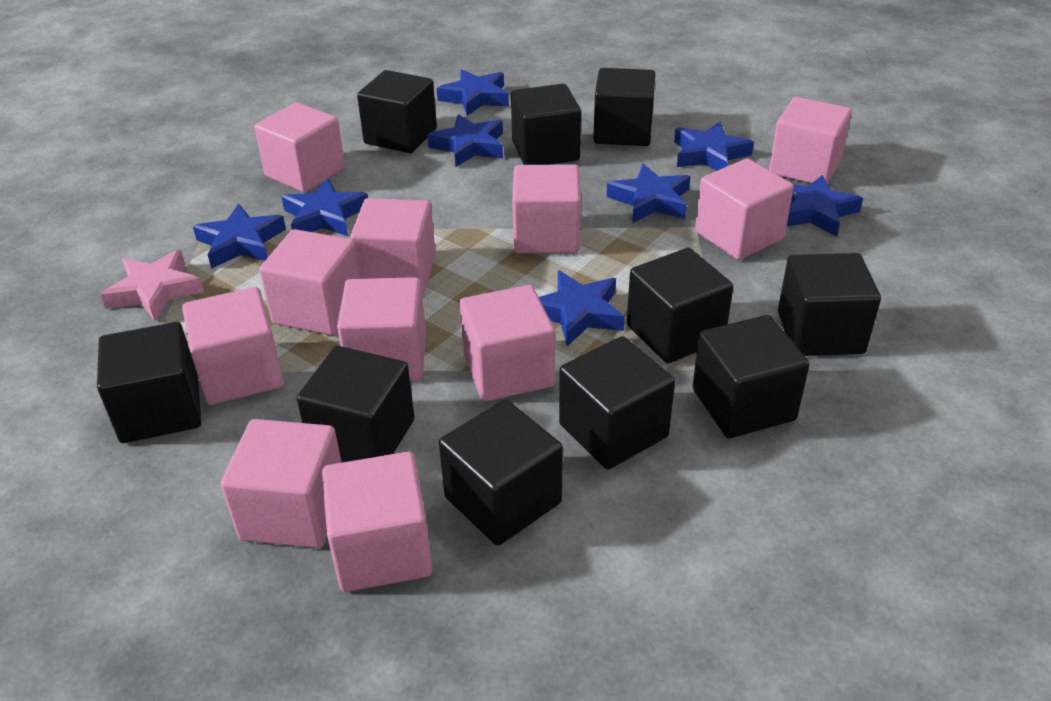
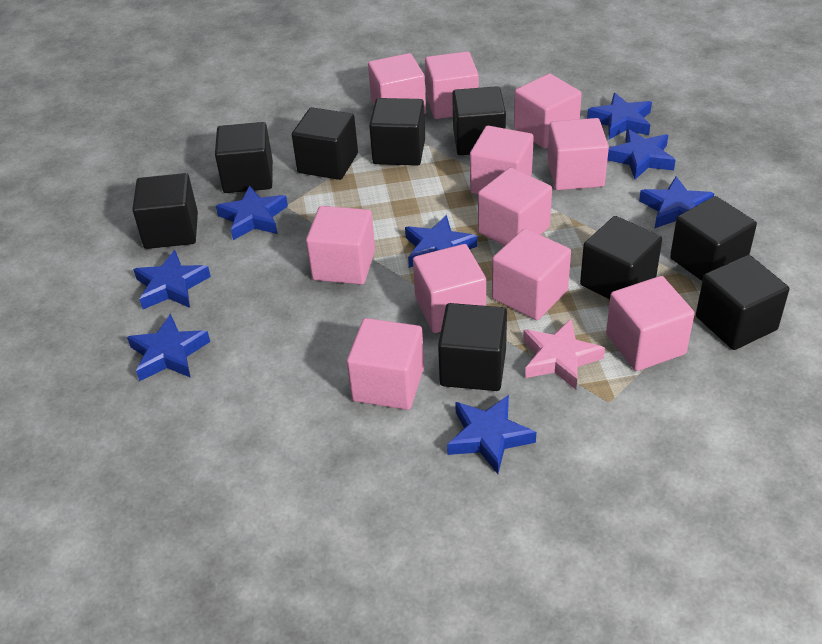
black cube: 10 -> 9

